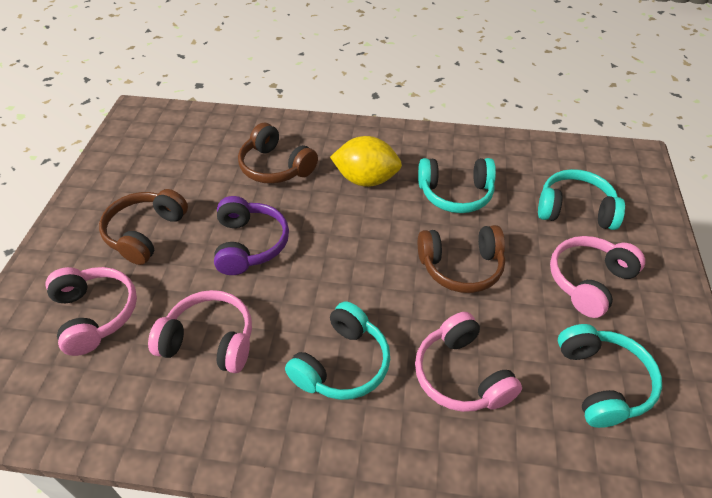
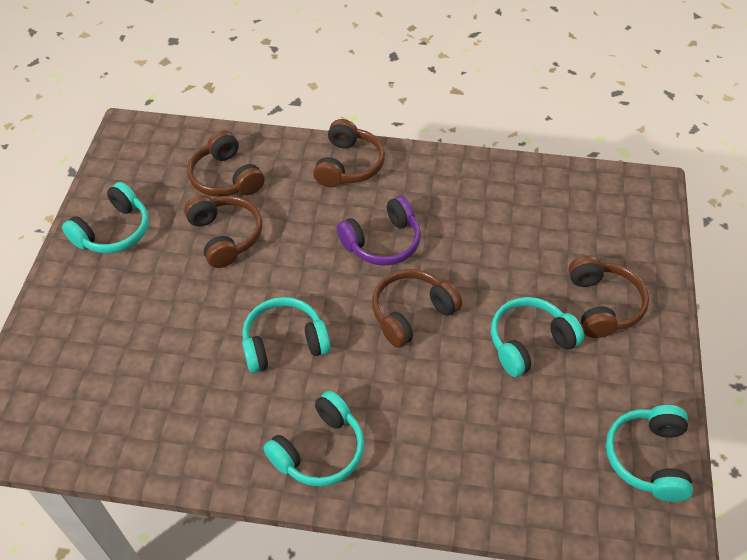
brown headphones: 3 -> 5
pink headphones: 4 -> 0
turquoise headphones: 4 -> 5
yellow lemon: 1 -> 0

